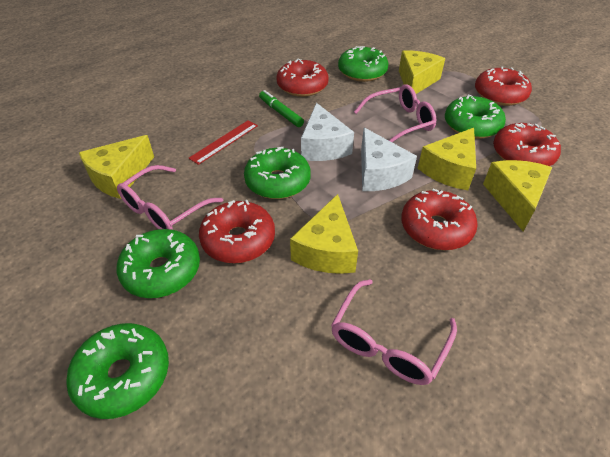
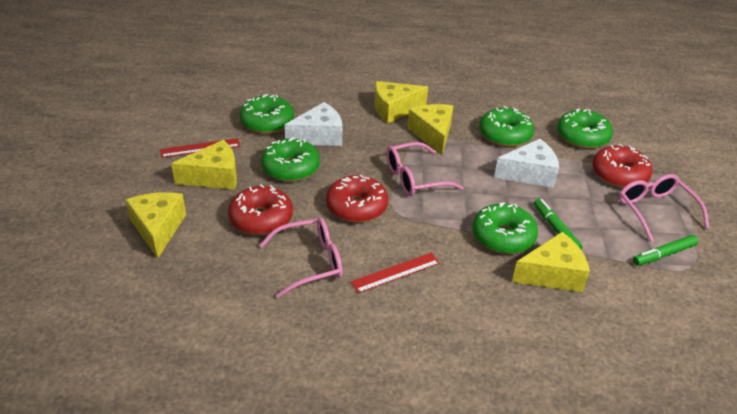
green marker: 1 -> 2
red donut: 5 -> 3
red ruler: 1 -> 2

